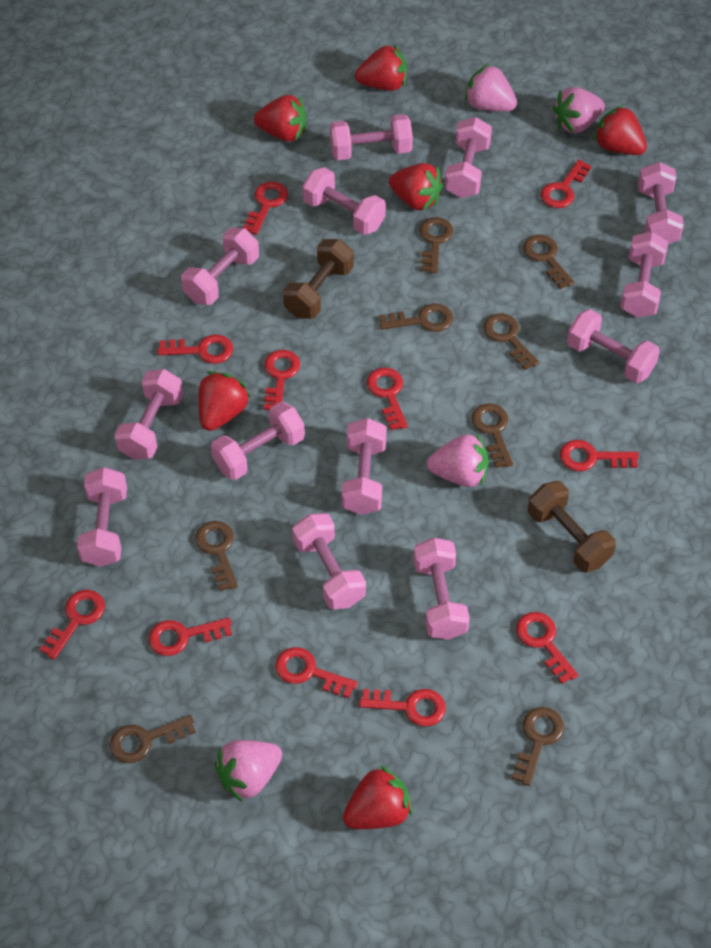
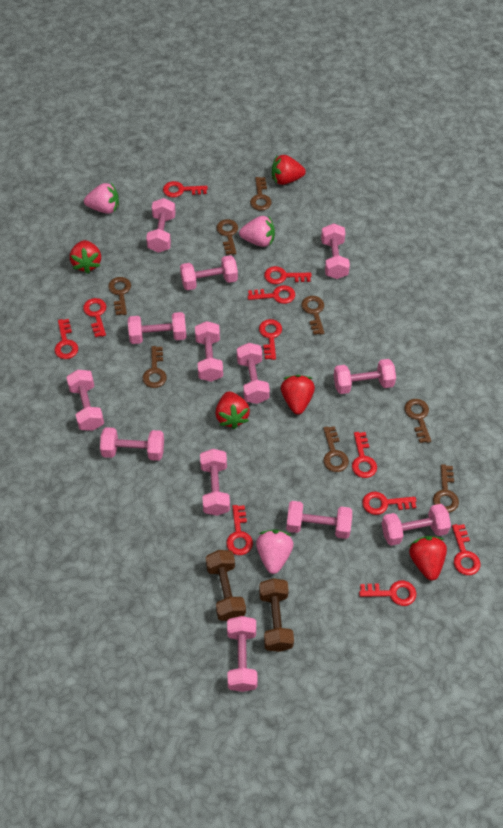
pink strawberry: 4 -> 3
red strawberry: 6 -> 5

